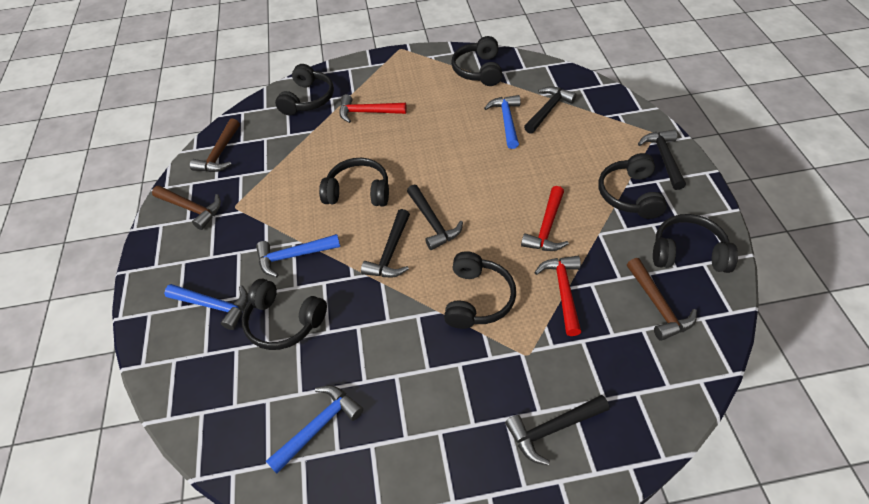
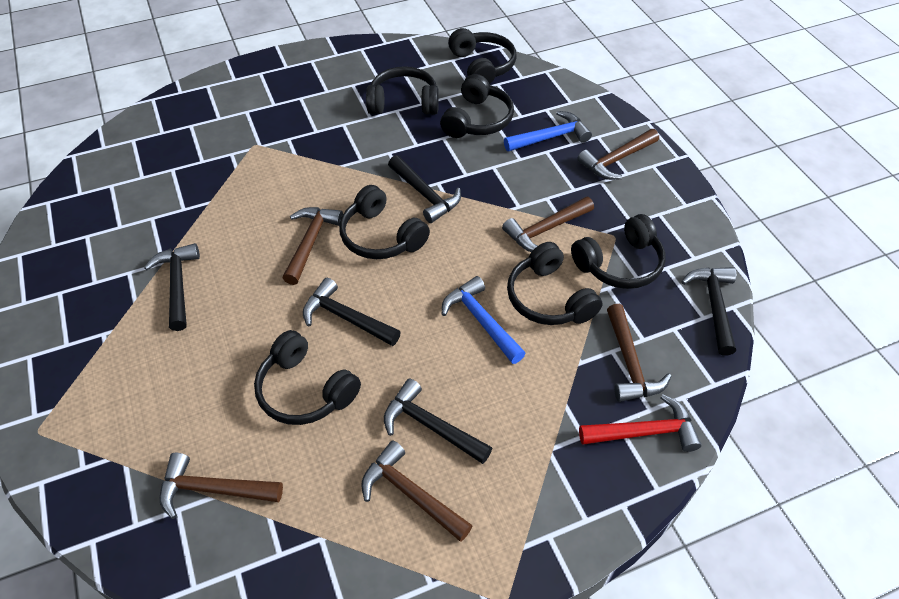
blue hammer: 4 -> 2
brown hammer: 3 -> 6
red hammer: 3 -> 1

